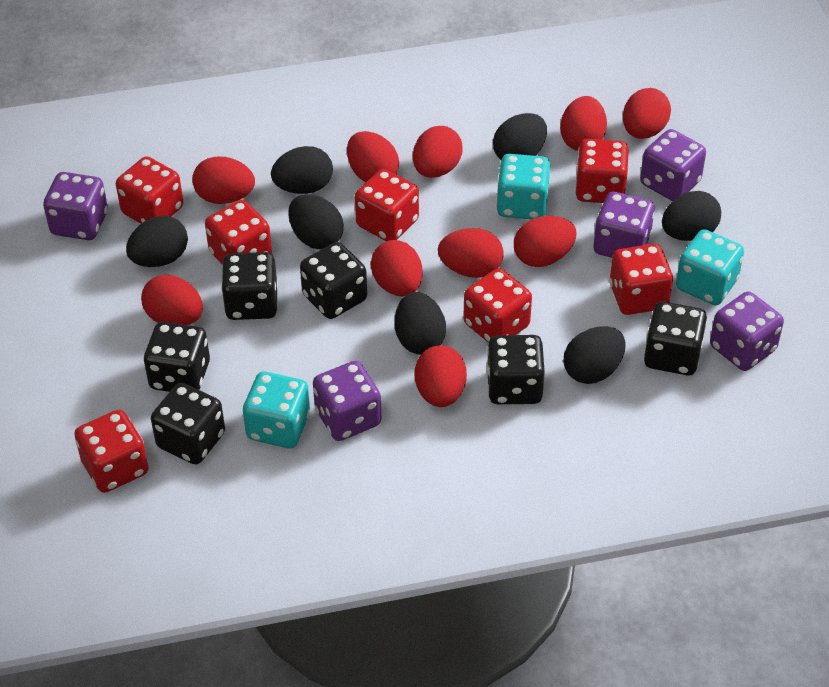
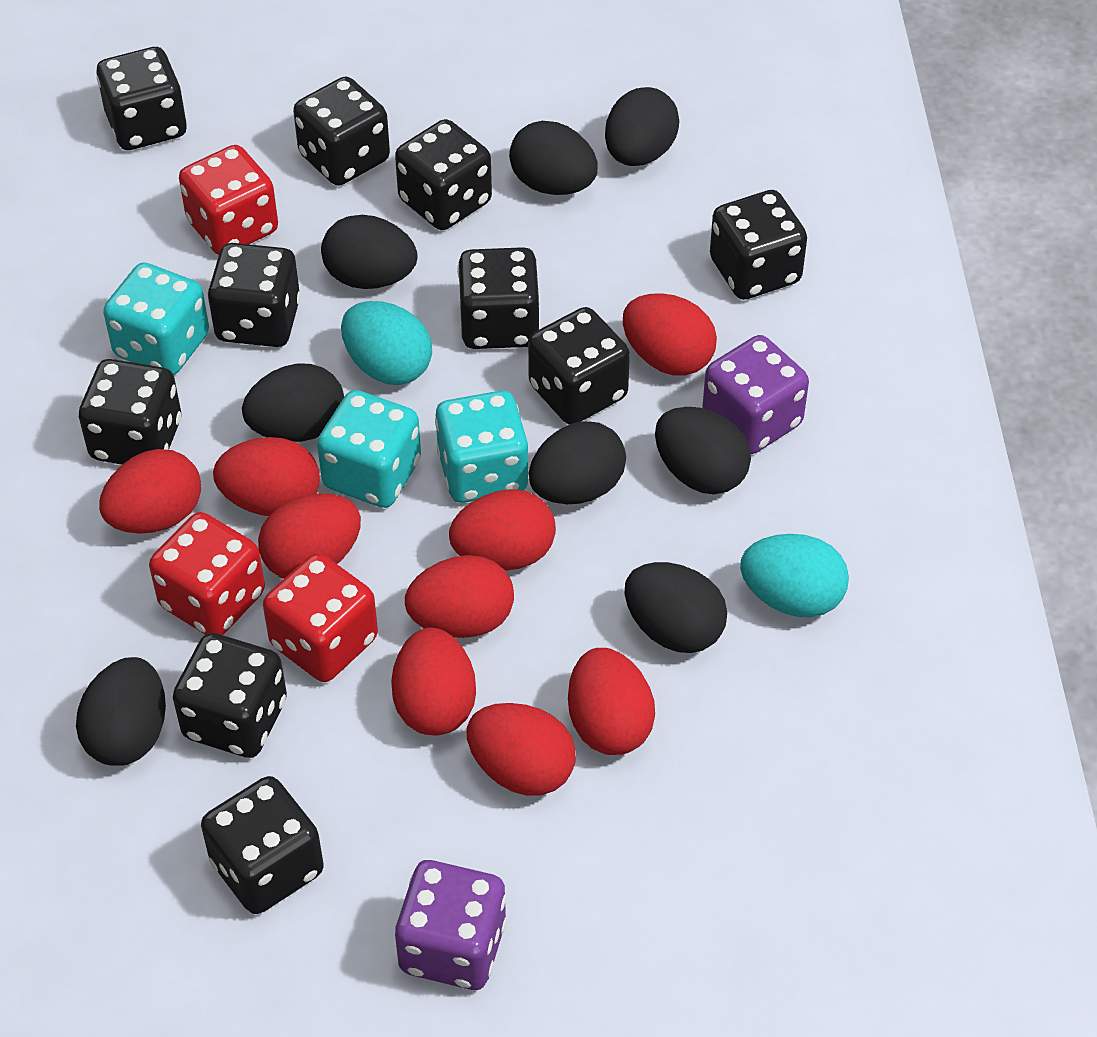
black dice: 6 -> 10
black egg: 7 -> 8
purple dice: 5 -> 2
red dice: 7 -> 3
red egg: 10 -> 9
turquoise egg: 0 -> 2

